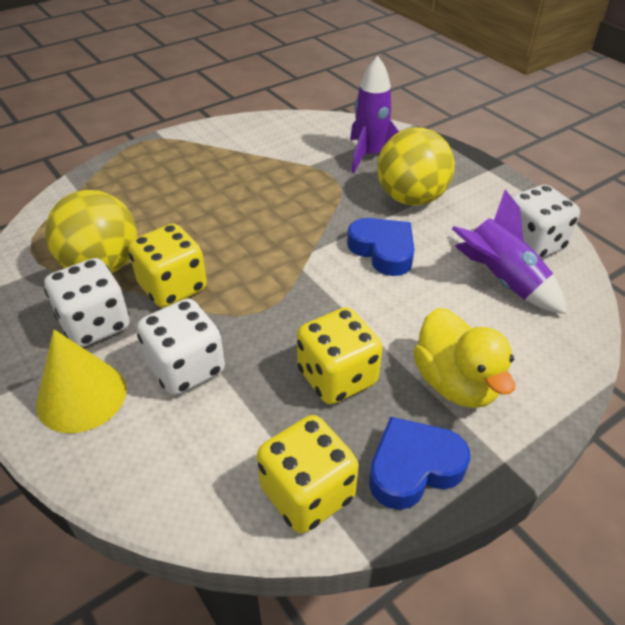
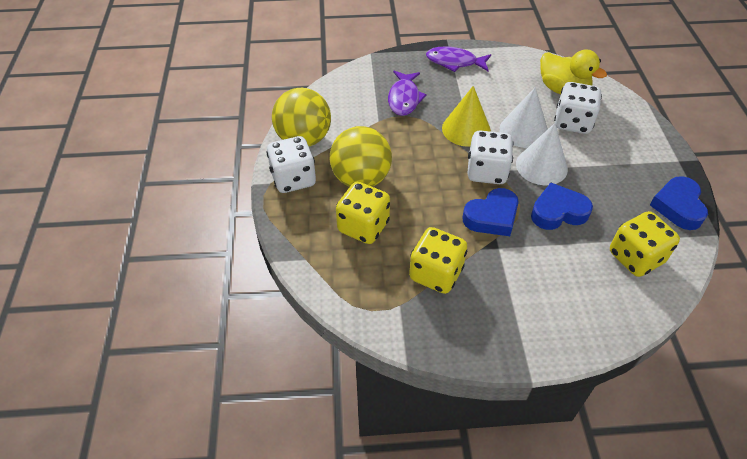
blue heart: 2 -> 3
purple fish: 0 -> 2
purple rocket: 2 -> 0
white cone: 0 -> 2

